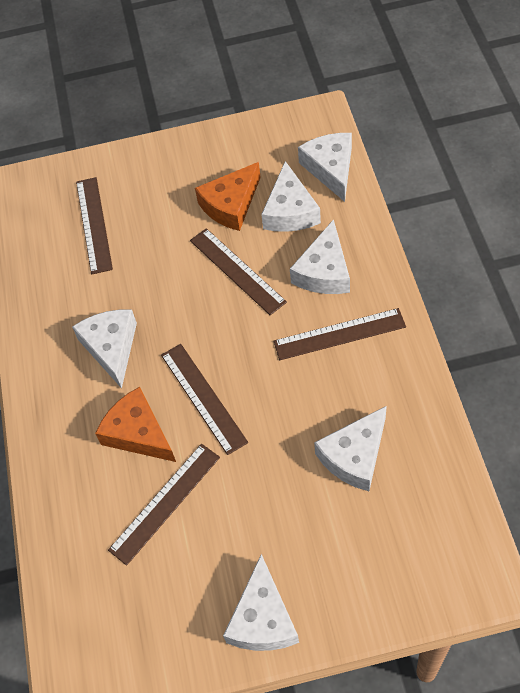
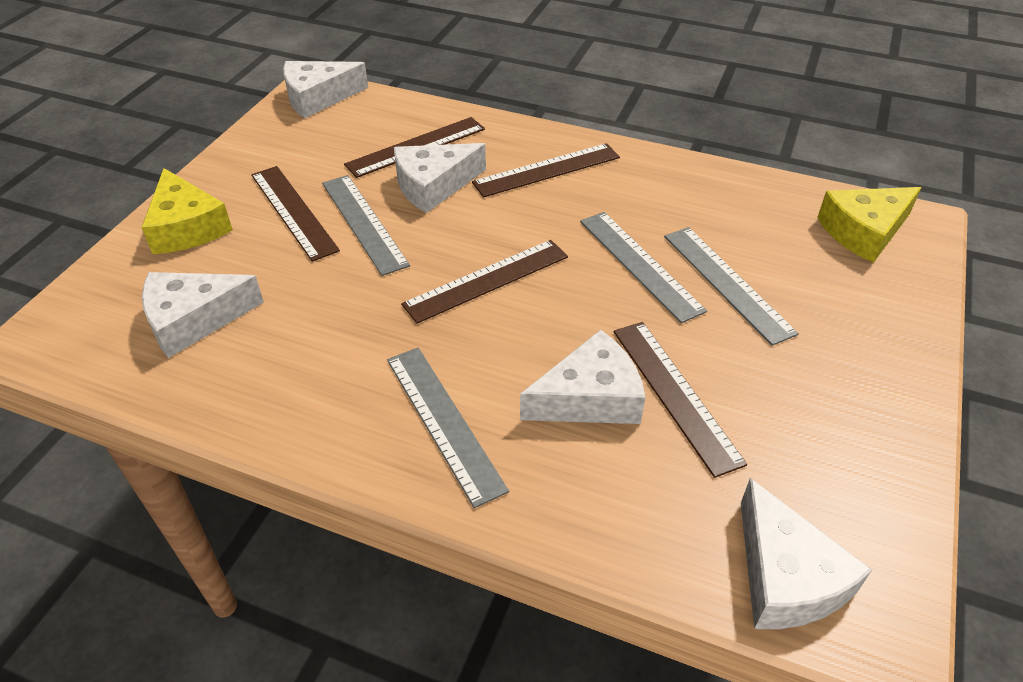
grey ruler: 0 -> 4
orange cheese: 2 -> 0
white cheese: 6 -> 5
yellow cheese: 0 -> 2

